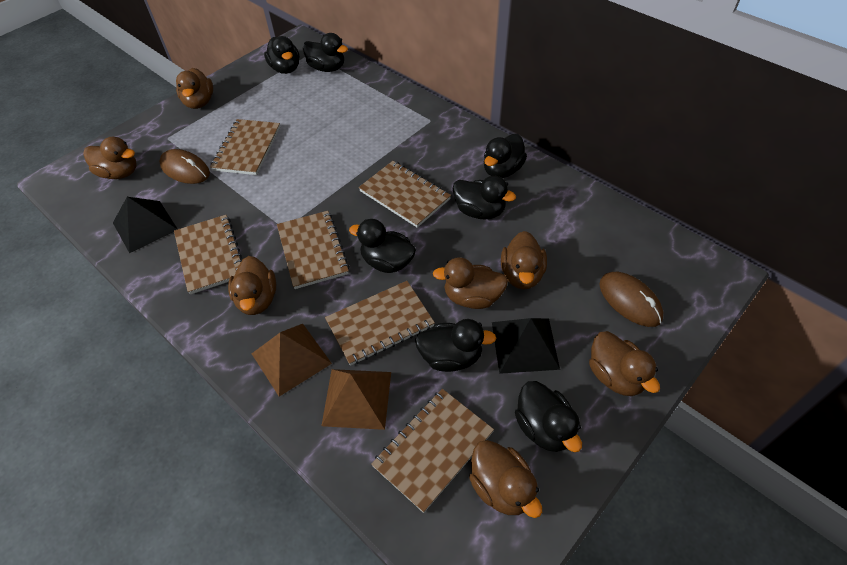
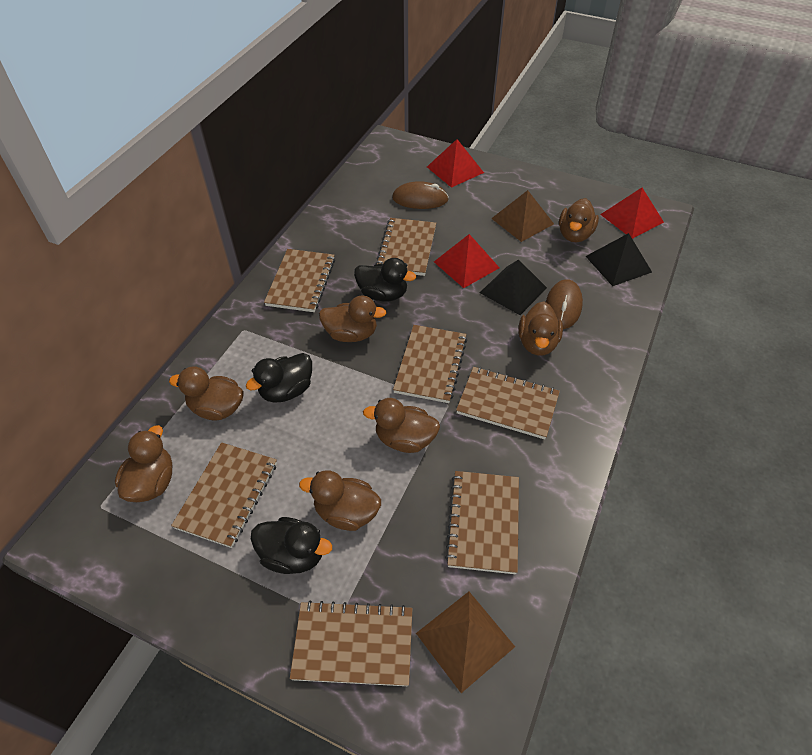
black duck: 7 -> 3
brown notebook: 6 -> 7
red pyramid: 0 -> 3

